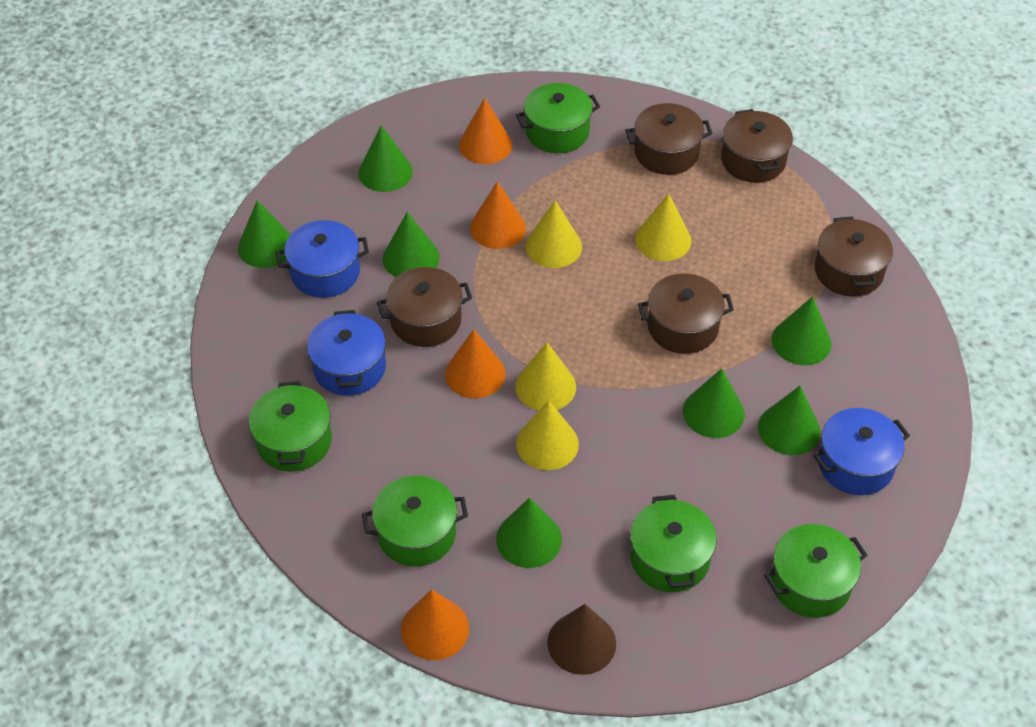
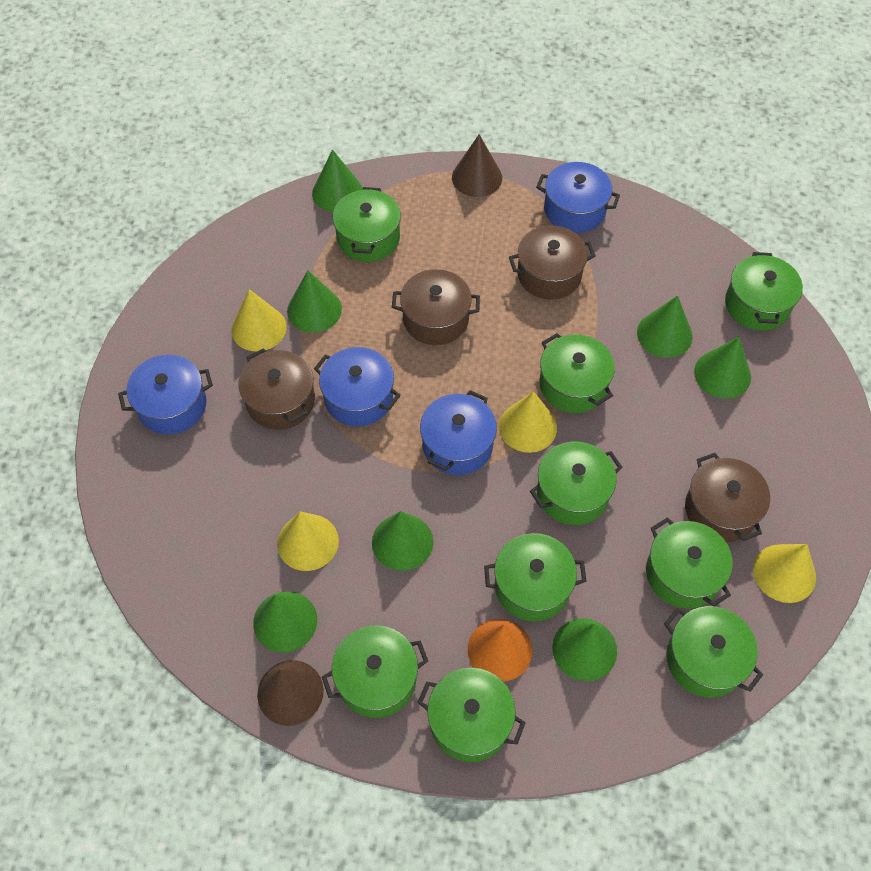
blue pot: 3 -> 4
brown cone: 1 -> 2
brown pot: 5 -> 4
green pot: 5 -> 9
orange cone: 4 -> 1

